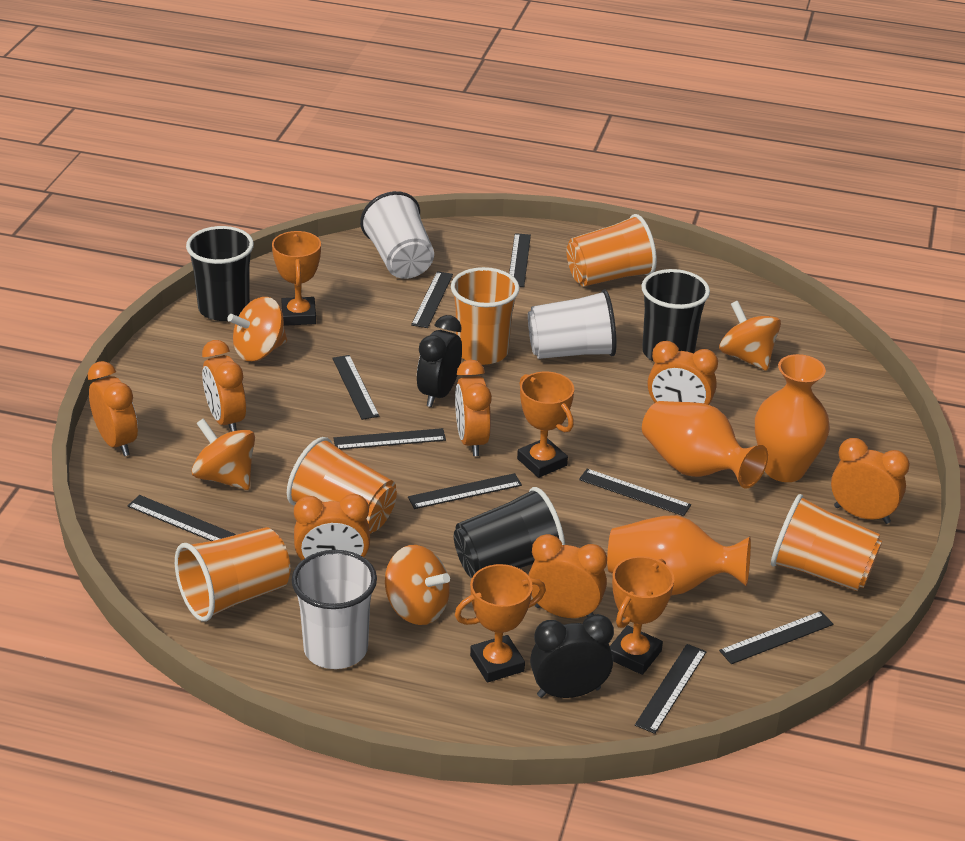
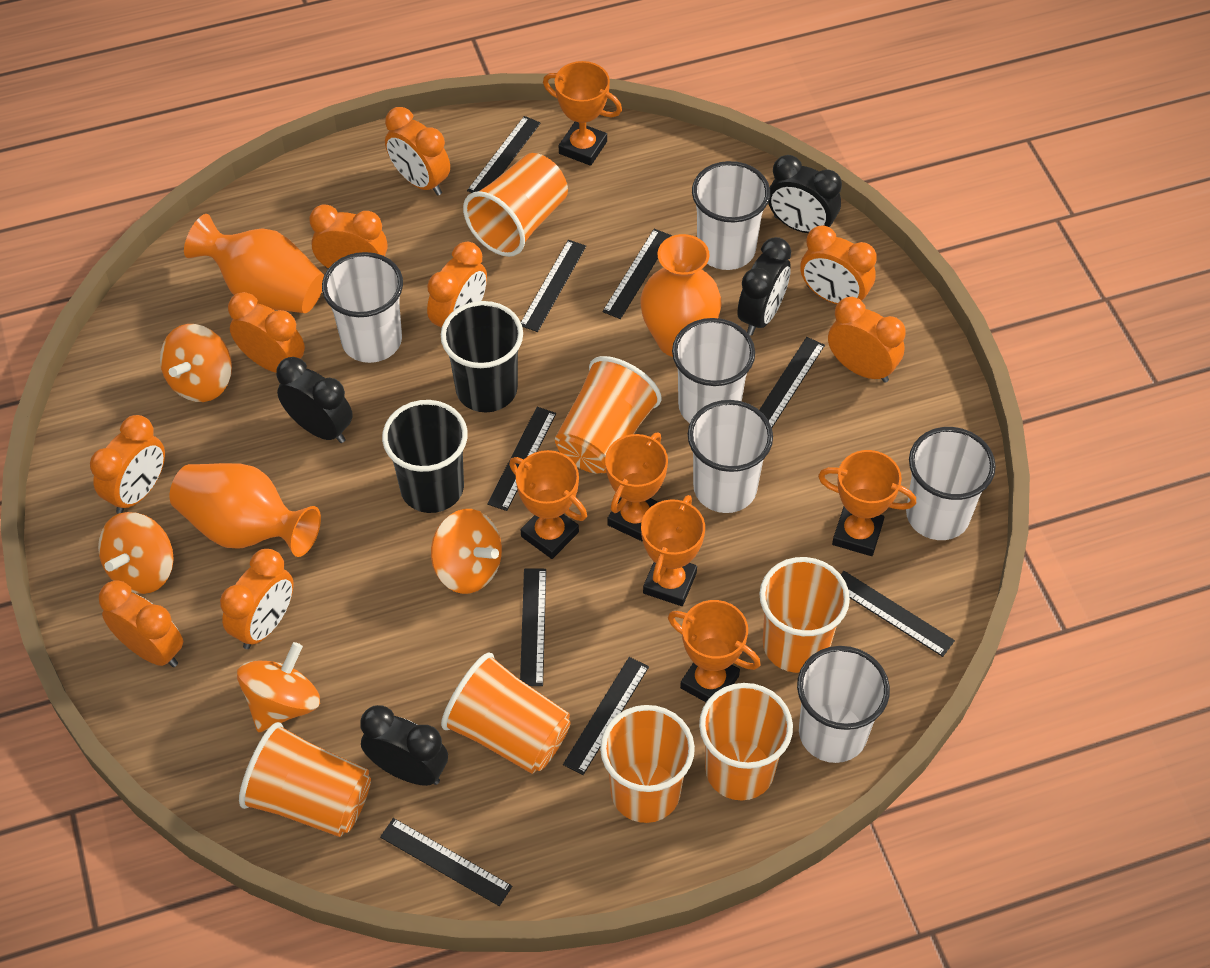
black clock: 2 -> 4
black cup: 3 -> 2
orange clock: 7 -> 9
orange cup: 5 -> 7
orange trophy: 4 -> 6
white cup: 3 -> 6

